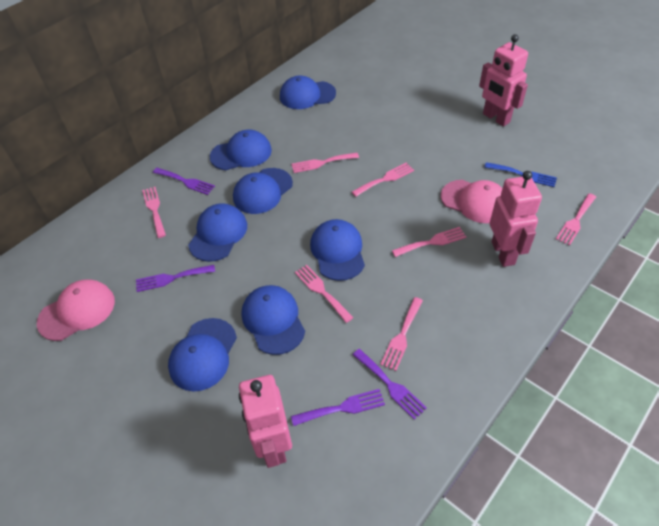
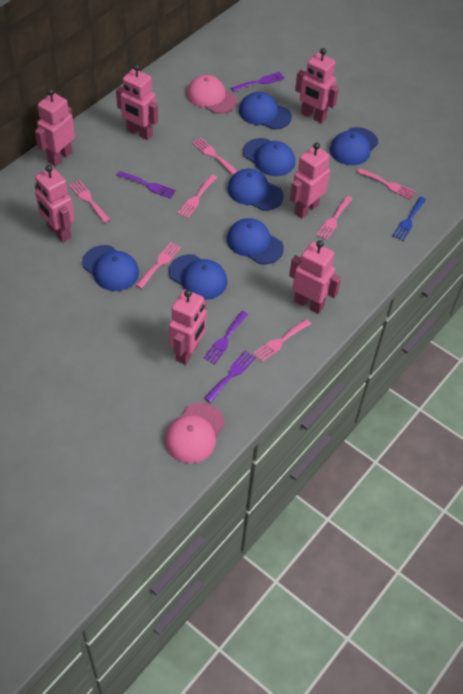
pink robot: 3 -> 7

